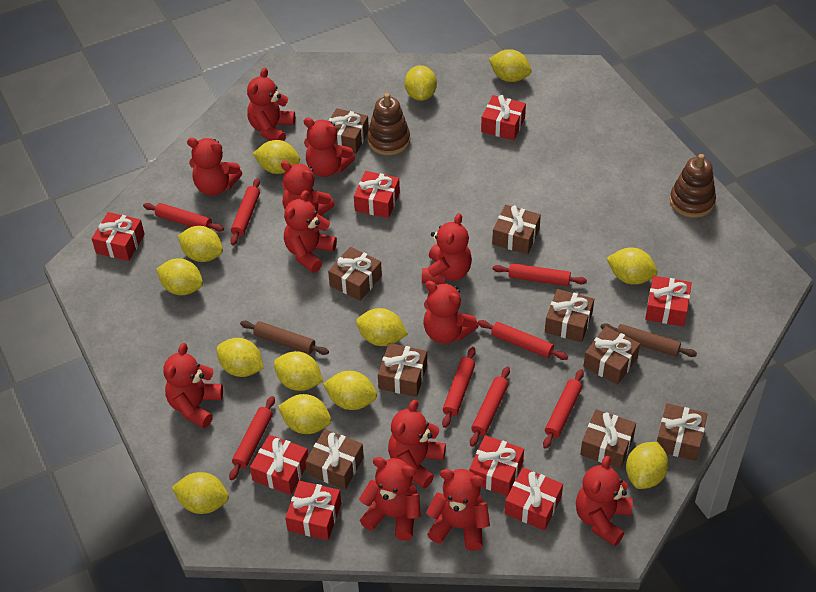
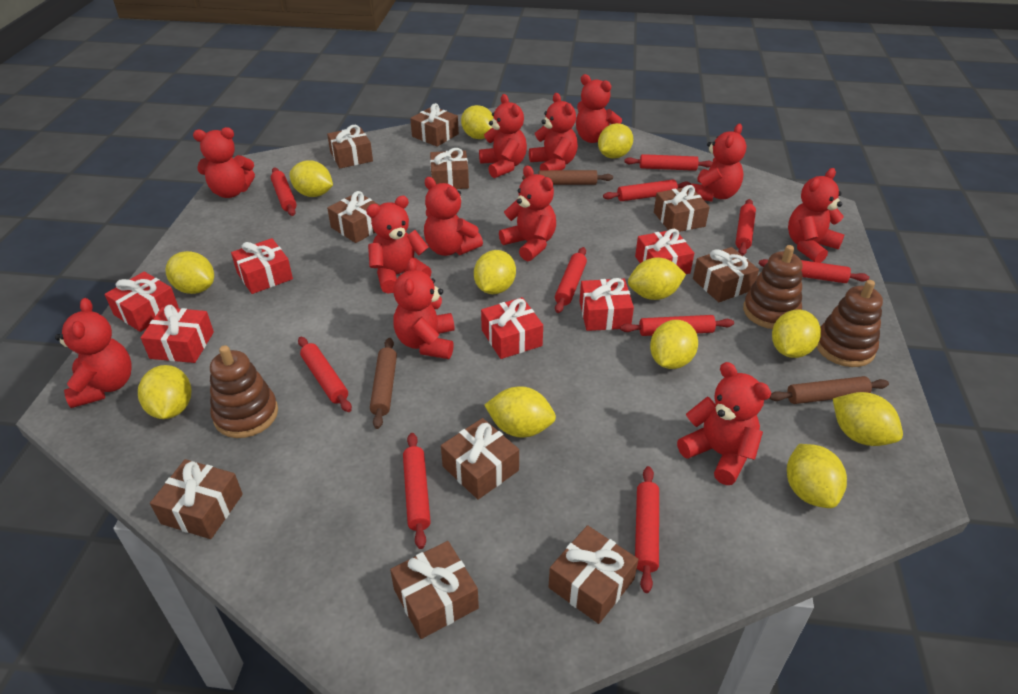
brown gift: 9 -> 10
brown rolling pin: 2 -> 3
brown stacking toy: 2 -> 3
red gift: 8 -> 6
red rolling pin: 8 -> 10
yellow lemon: 13 -> 12

